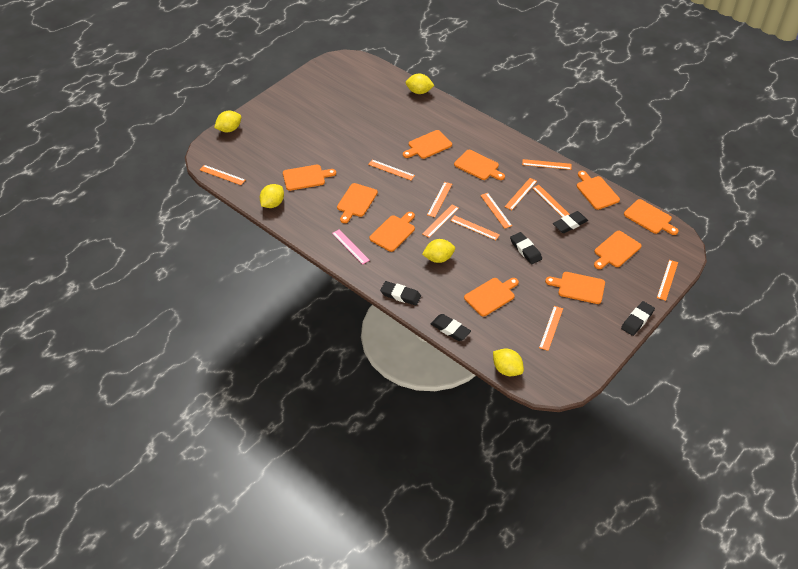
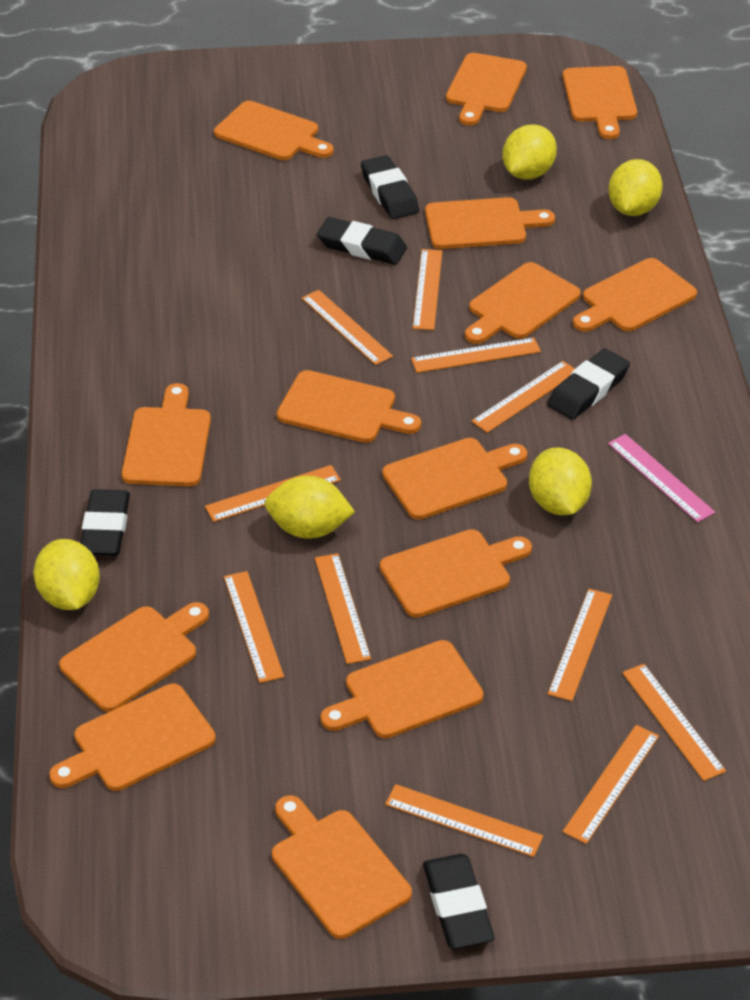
orange cutting board: 10 -> 14

